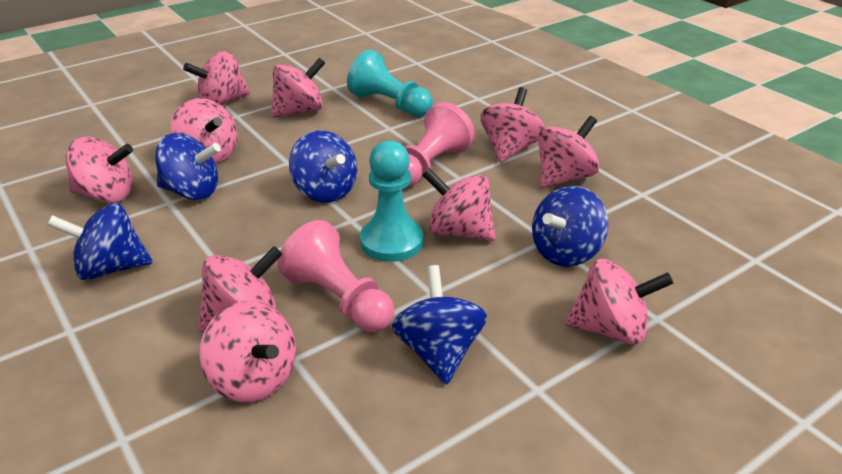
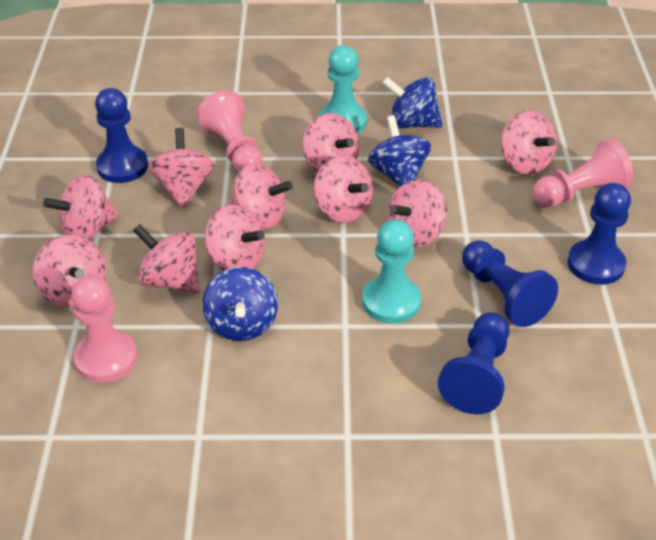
blue pawn: 0 -> 4
blue spinning top: 5 -> 3
pink pawn: 2 -> 3

